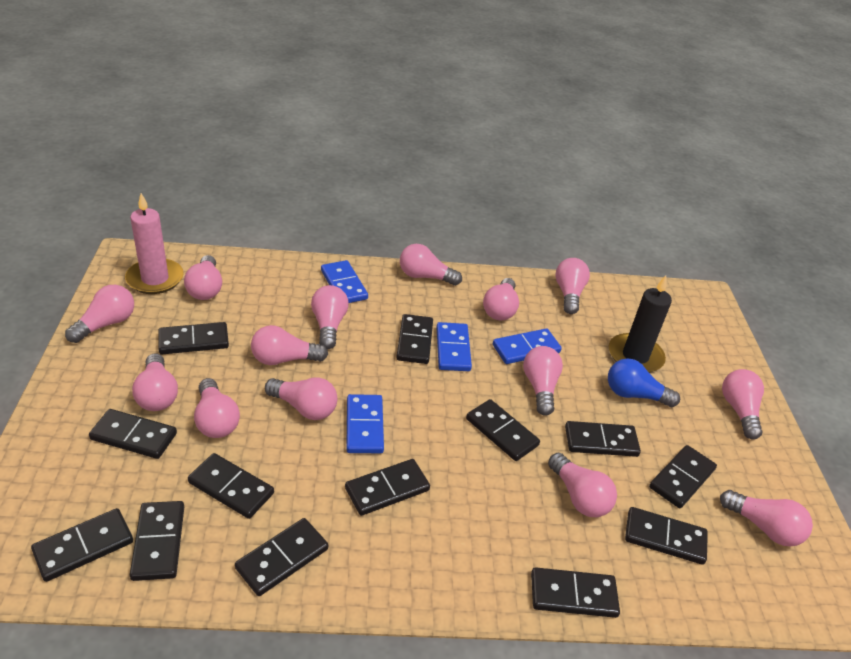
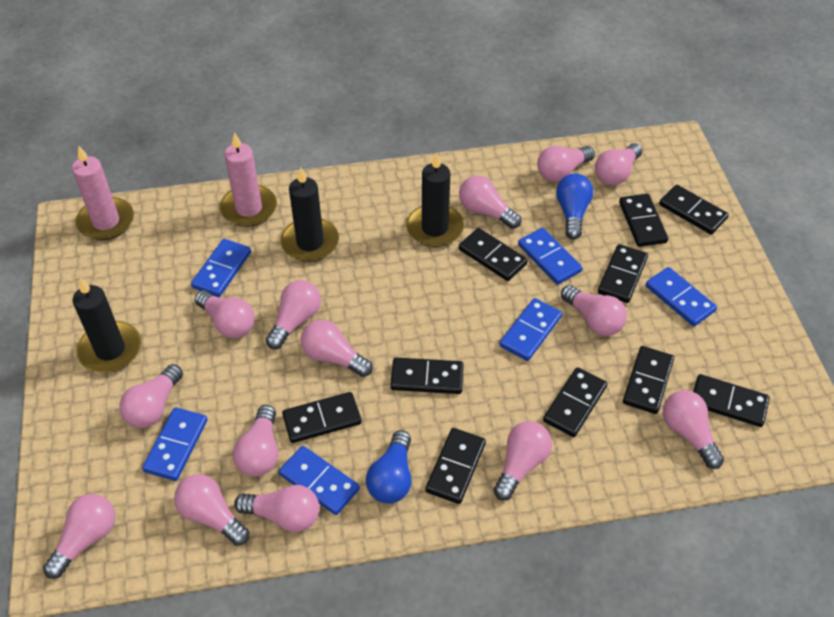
black candle: 1 -> 3
black domino: 13 -> 10
blue domino: 4 -> 6
blue light bulb: 1 -> 2
pink candle: 1 -> 2

